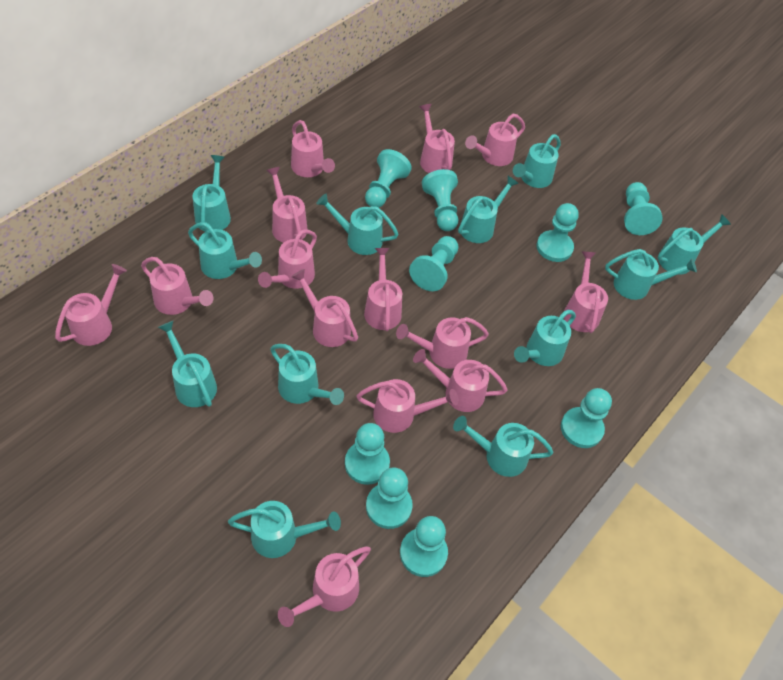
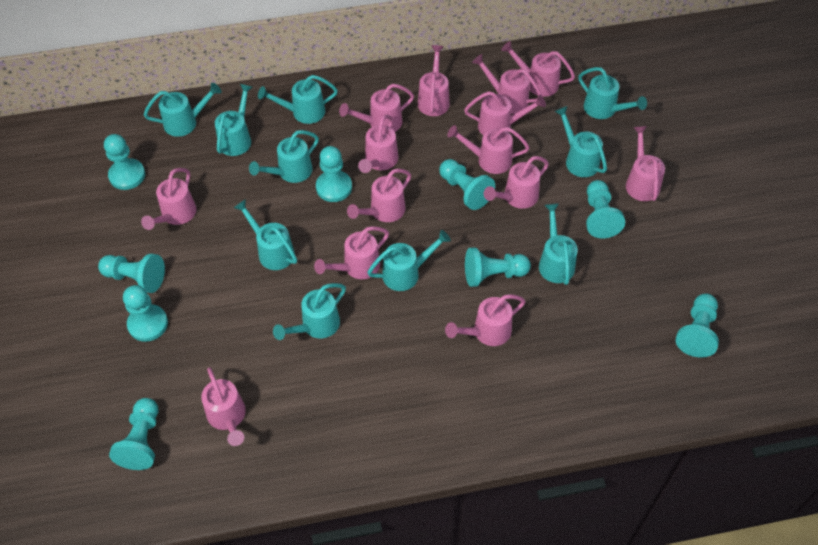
turquoise watering can: 12 -> 10

